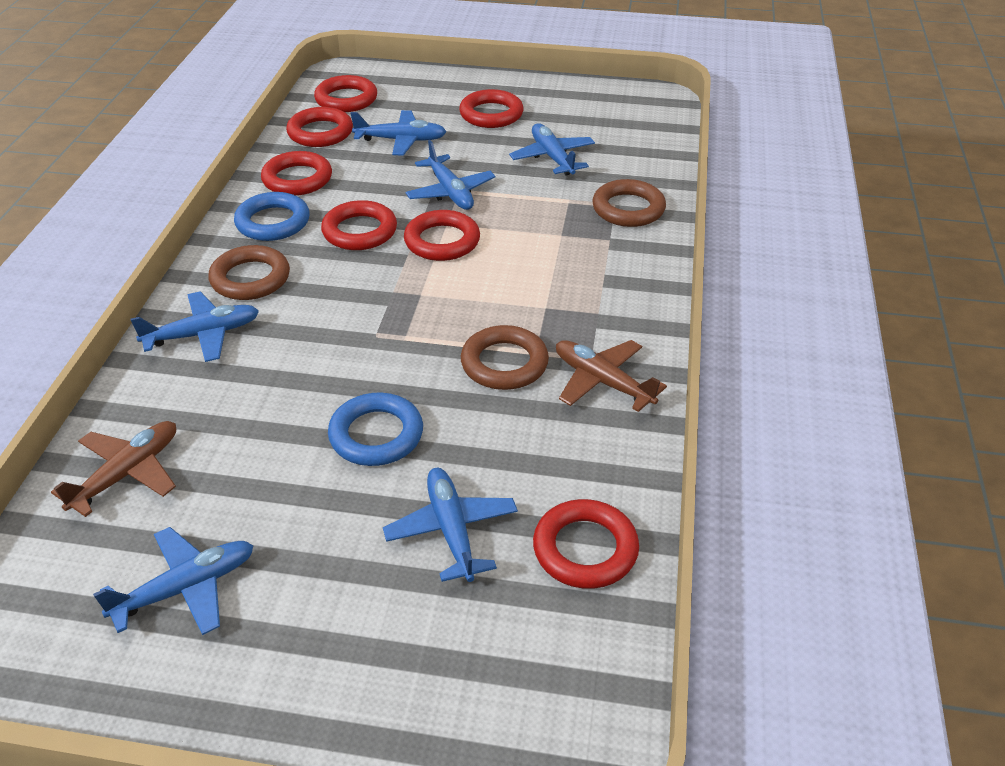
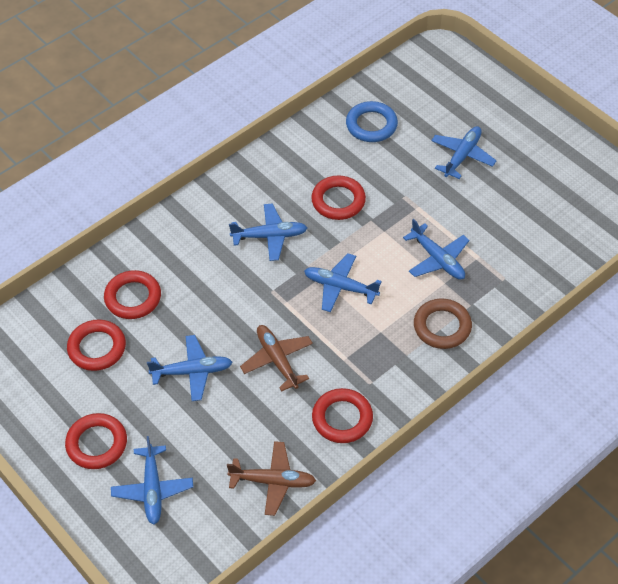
blue ring: 2 -> 1
brown ring: 3 -> 1
red ring: 7 -> 5

